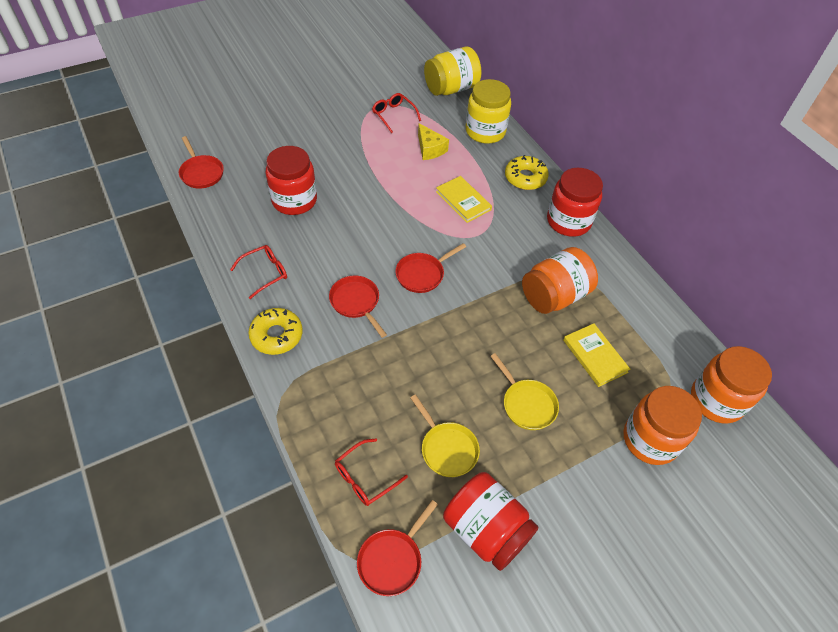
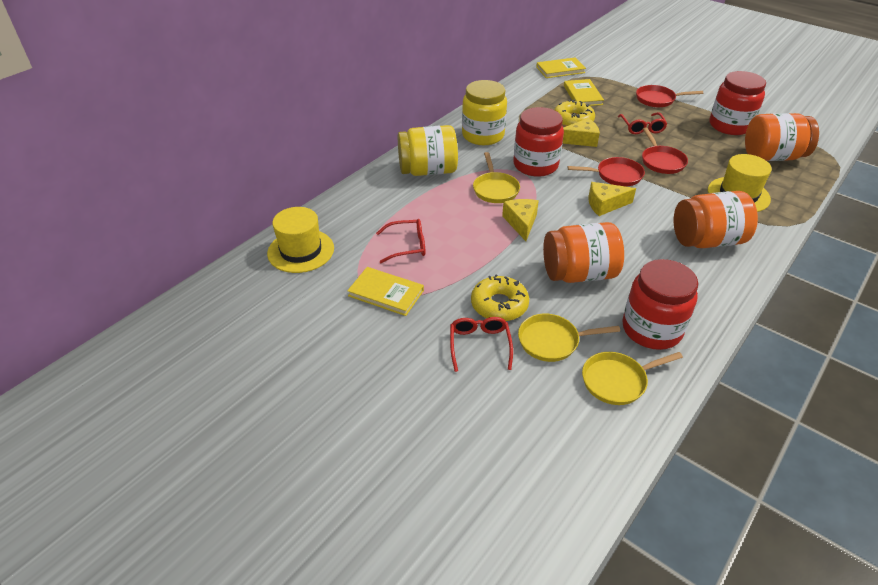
red pan: 4 -> 3
yellow book: 2 -> 3
yellow cheese: 1 -> 3
yellow hat: 0 -> 2
yellow pan: 2 -> 3

